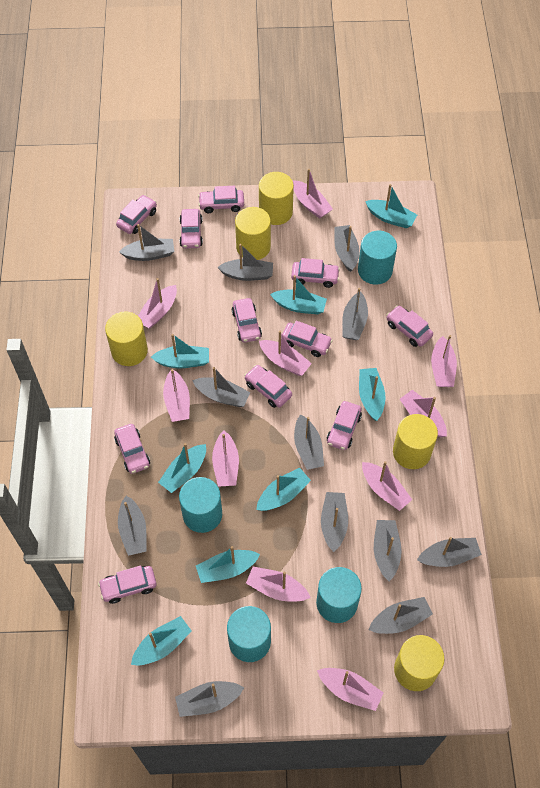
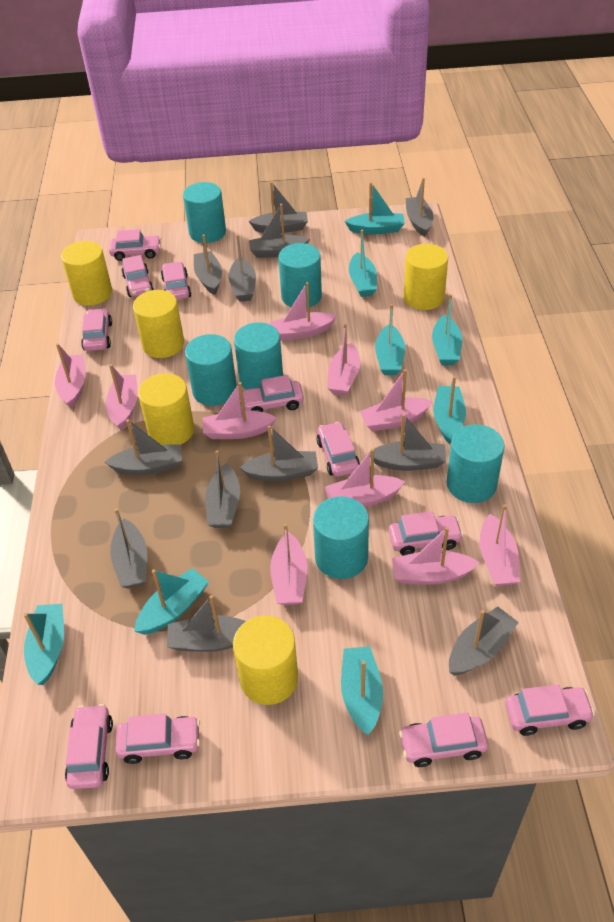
turquoise cylinder: 4 -> 6

